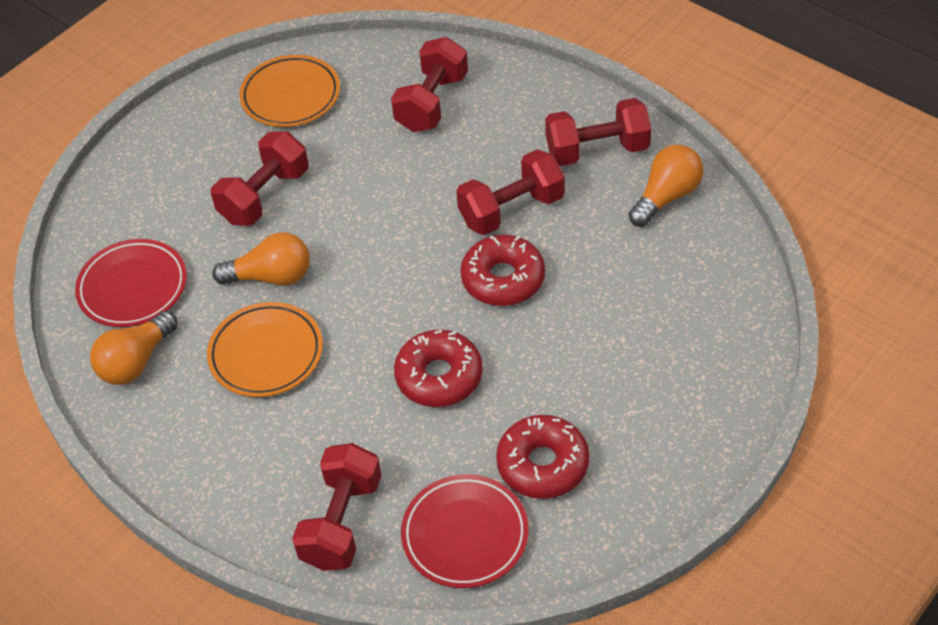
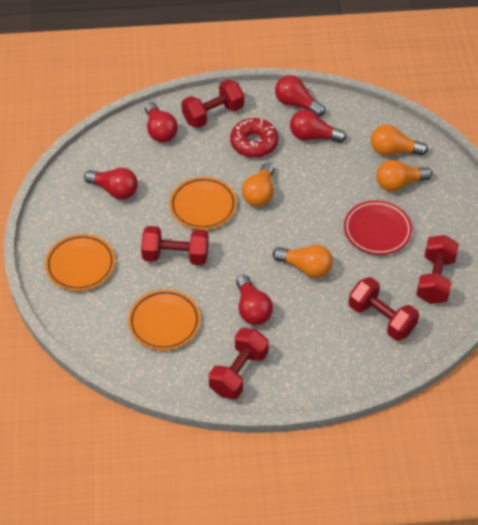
orange light bulb: 3 -> 4
orange plate: 2 -> 3
red donut: 3 -> 1
red light bulb: 0 -> 5
red plate: 2 -> 1

